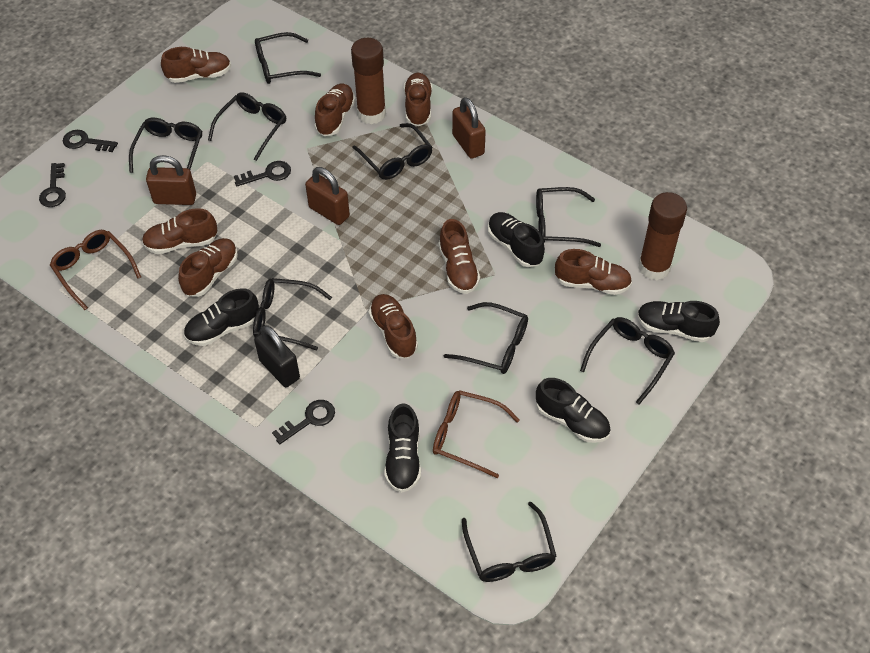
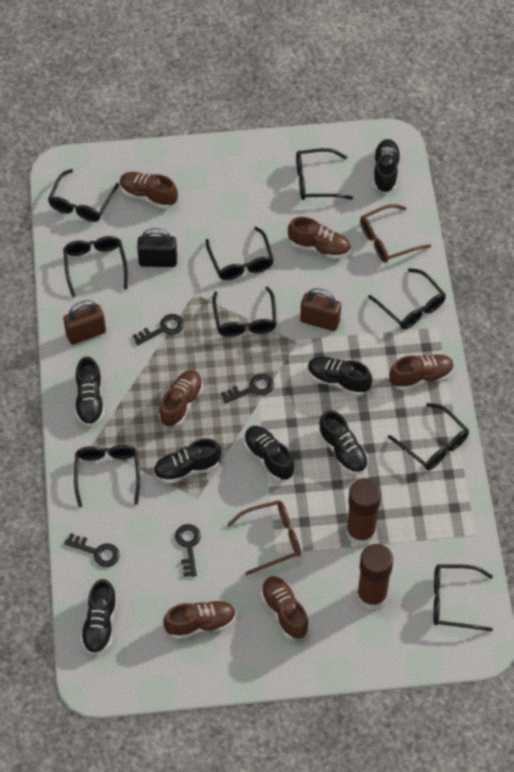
black shoe: 5 -> 7
brown padlock: 3 -> 2
brown shoe: 8 -> 6

